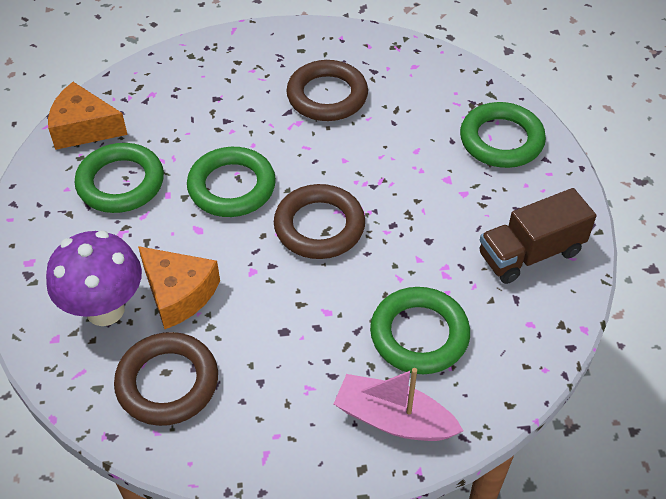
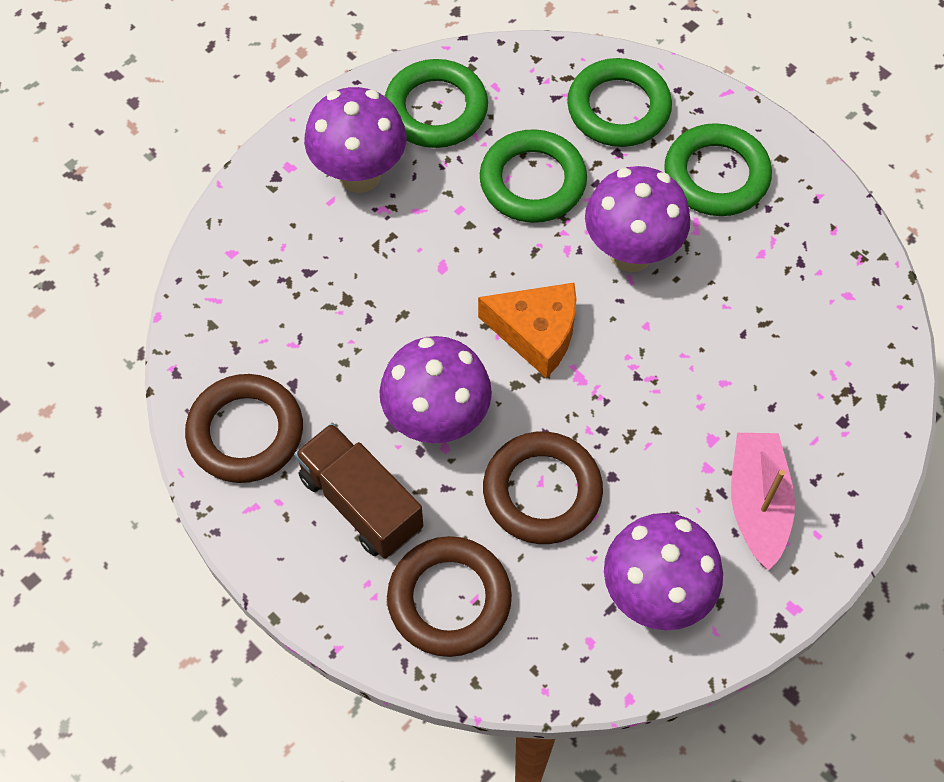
orange cheese: 2 -> 1
purple mushroom: 1 -> 4

